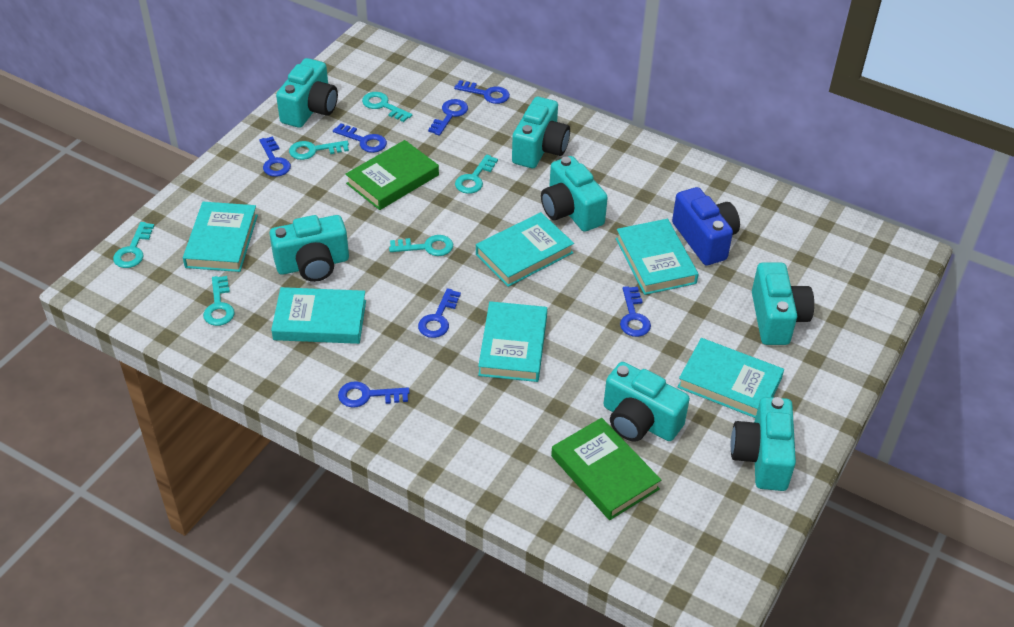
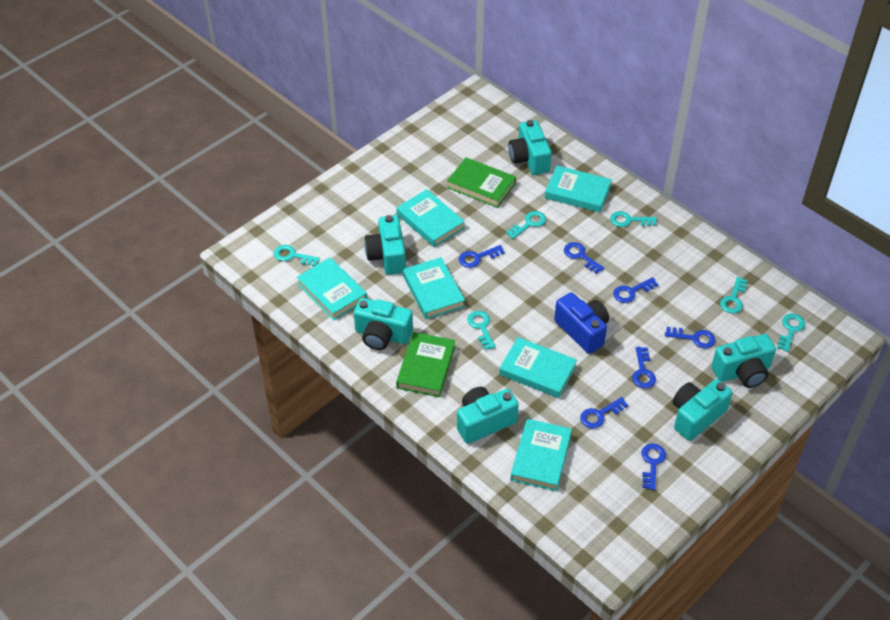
turquoise camera: 7 -> 6

